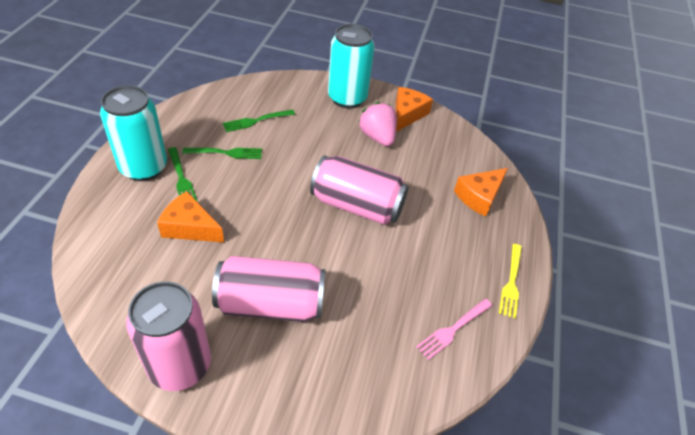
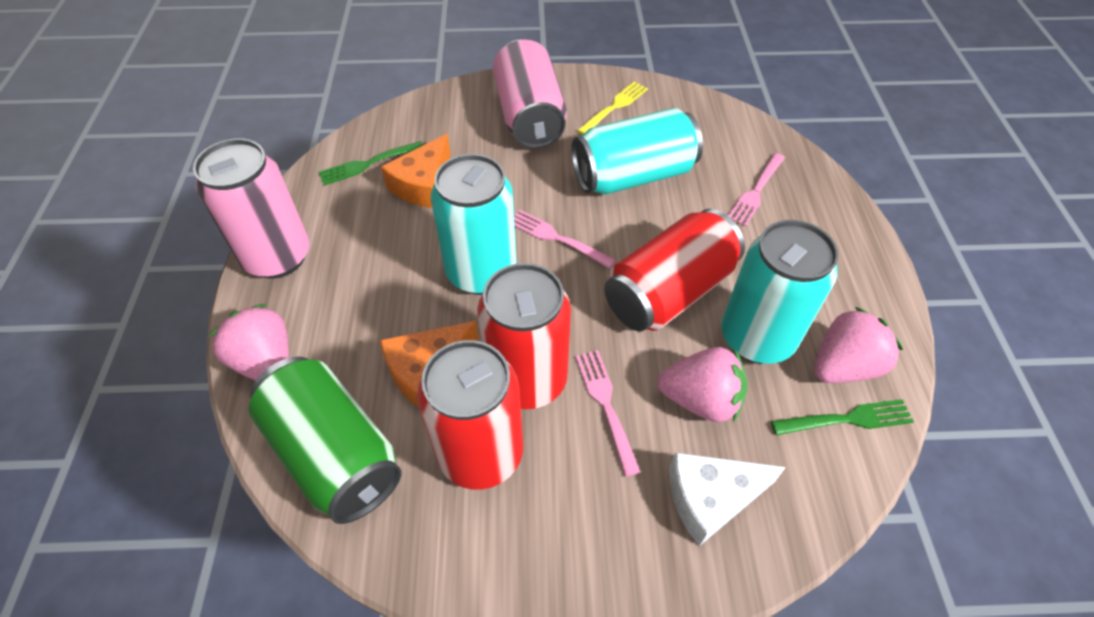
green can: 0 -> 1
green fork: 3 -> 2
orange cheese: 3 -> 2
pink can: 3 -> 2
pink fork: 1 -> 3
pink strawberry: 1 -> 3
red can: 0 -> 3
turquoise can: 2 -> 3
white cheese: 0 -> 1

